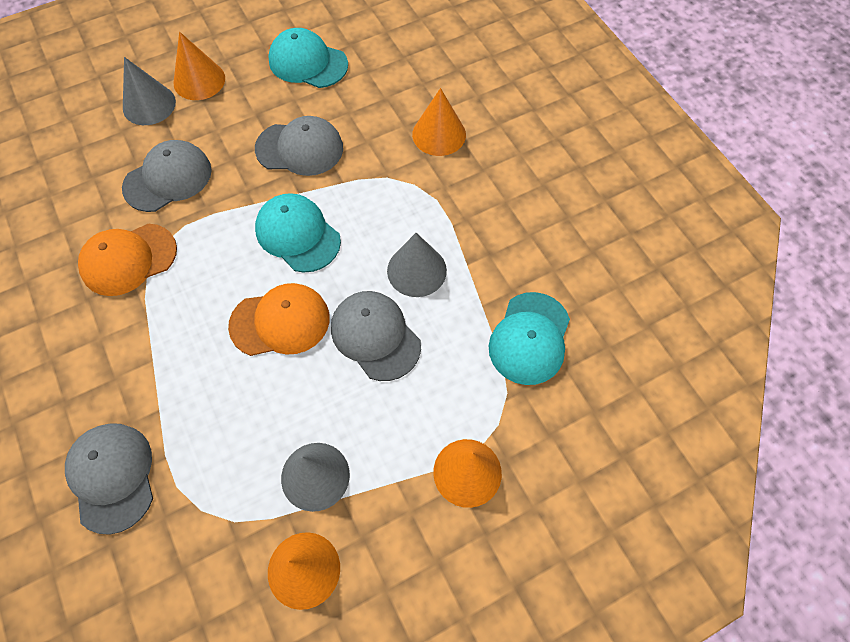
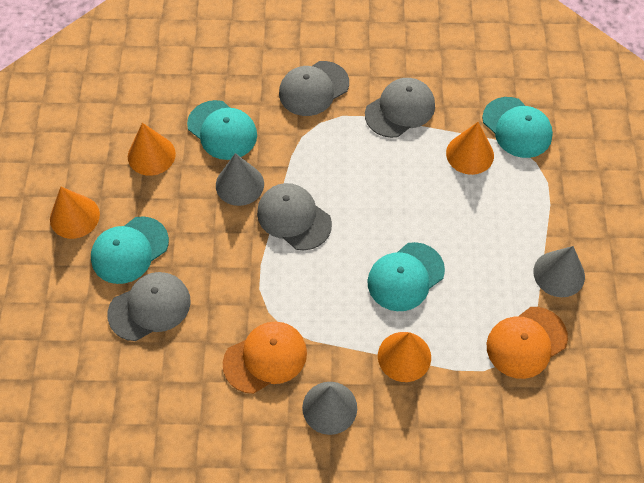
turquoise cap: 3 -> 4

